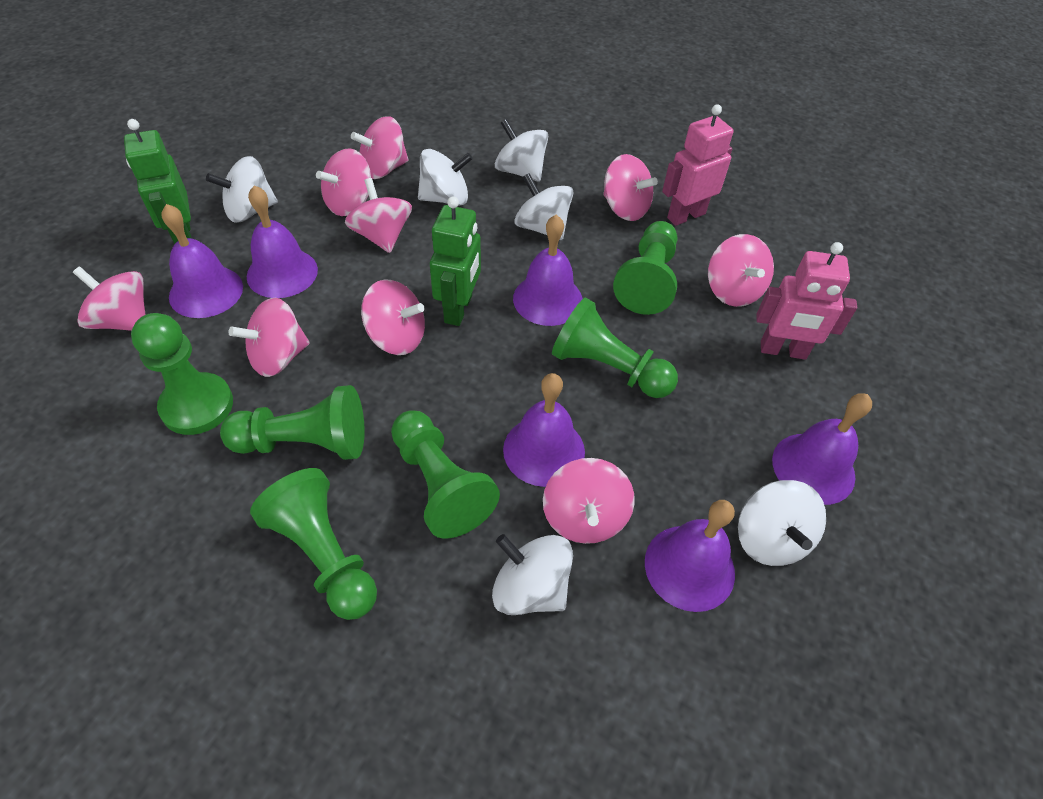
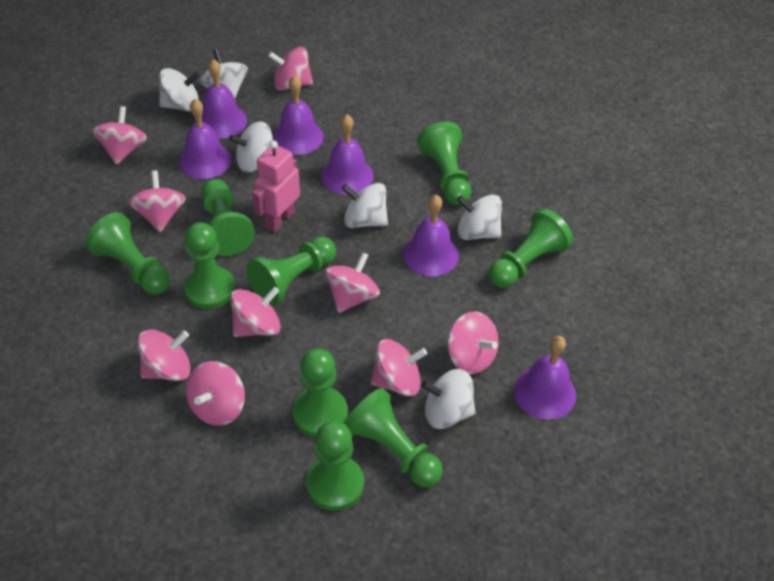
green pawn: 6 -> 9
green robot: 2 -> 0
pink robot: 2 -> 1

